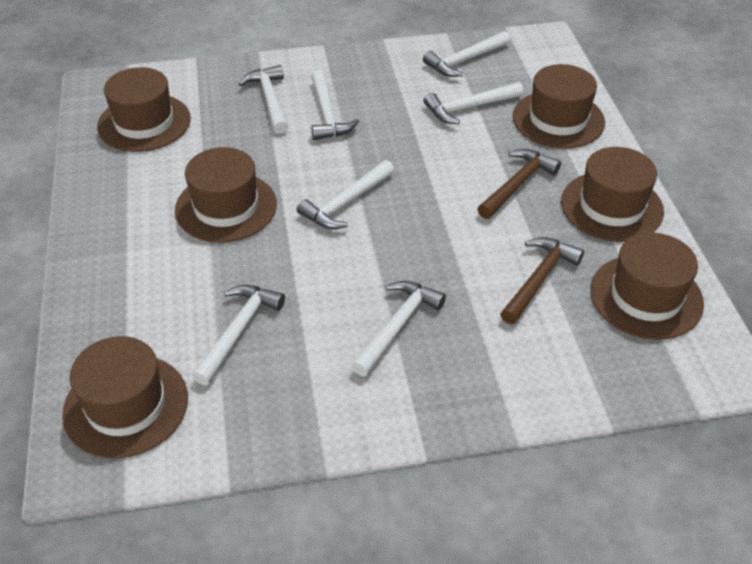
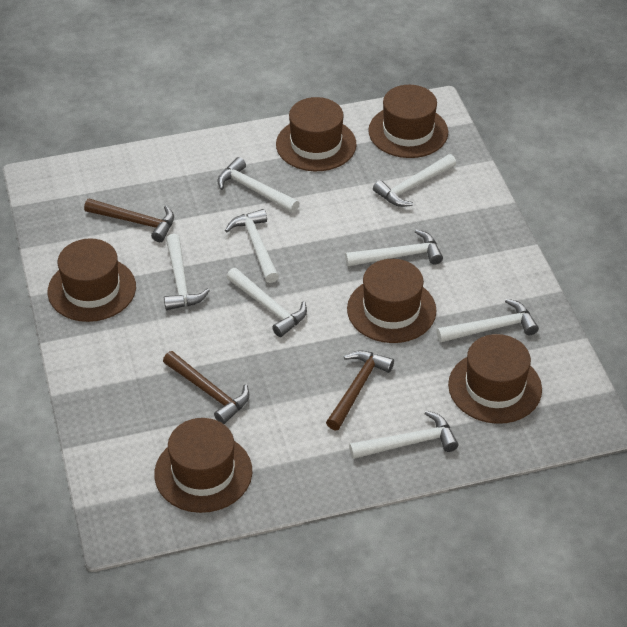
brown hammer: 2 -> 3
white hammer: 7 -> 8

